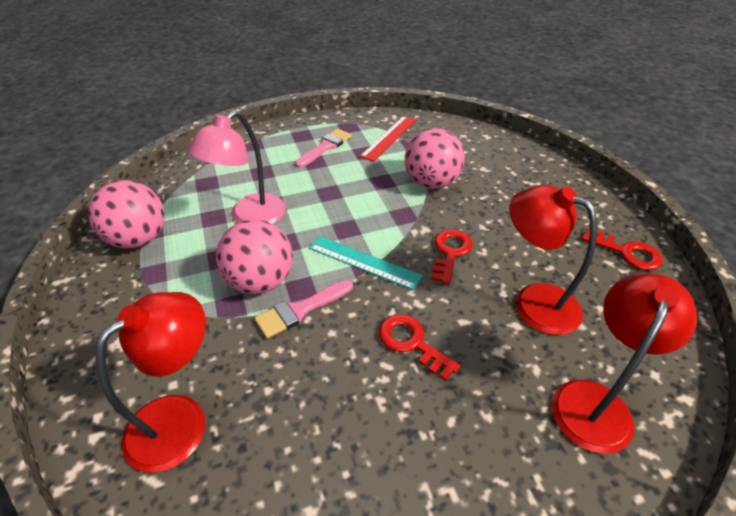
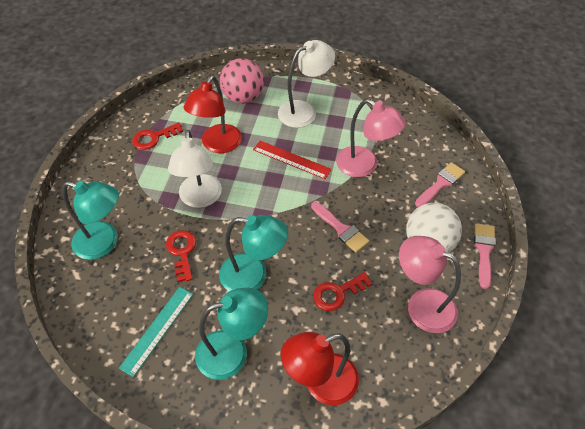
pink ball: 3 -> 1
pink brush: 2 -> 3
pink lamp: 1 -> 2
red lamp: 3 -> 2
turquoise lamp: 0 -> 3
white ball: 0 -> 1
white lamp: 0 -> 2

